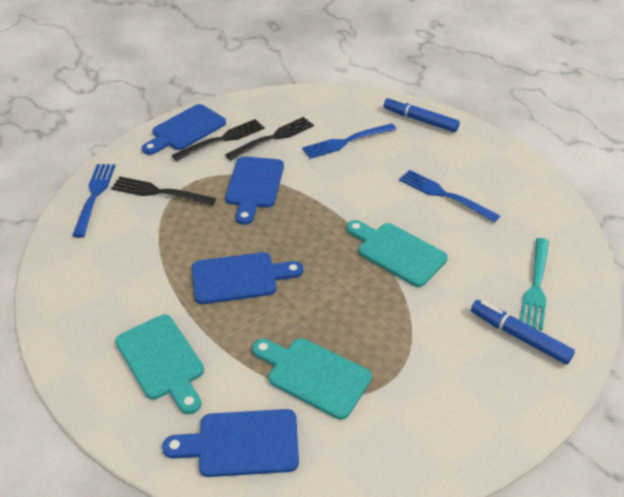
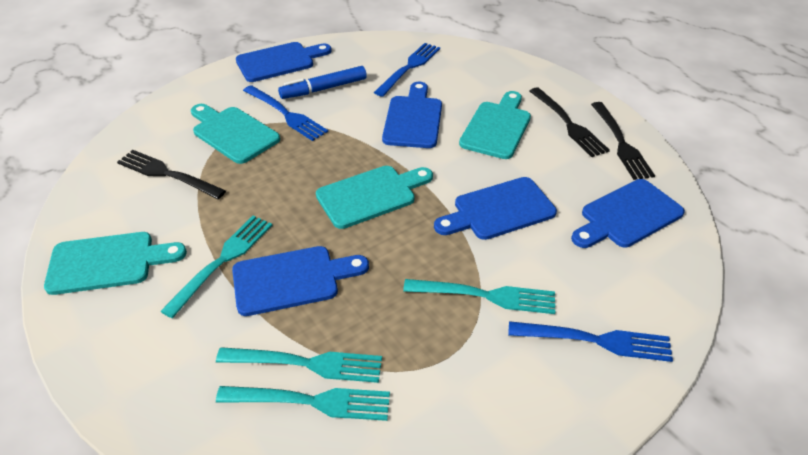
blue cutting board: 4 -> 5
blue marker: 2 -> 1
turquoise cutting board: 3 -> 4
turquoise fork: 1 -> 4

